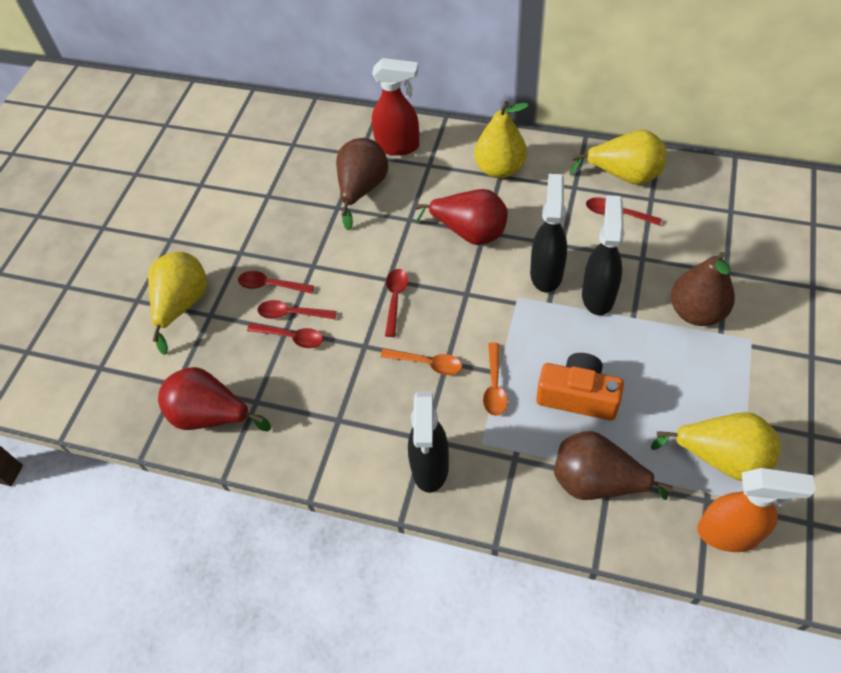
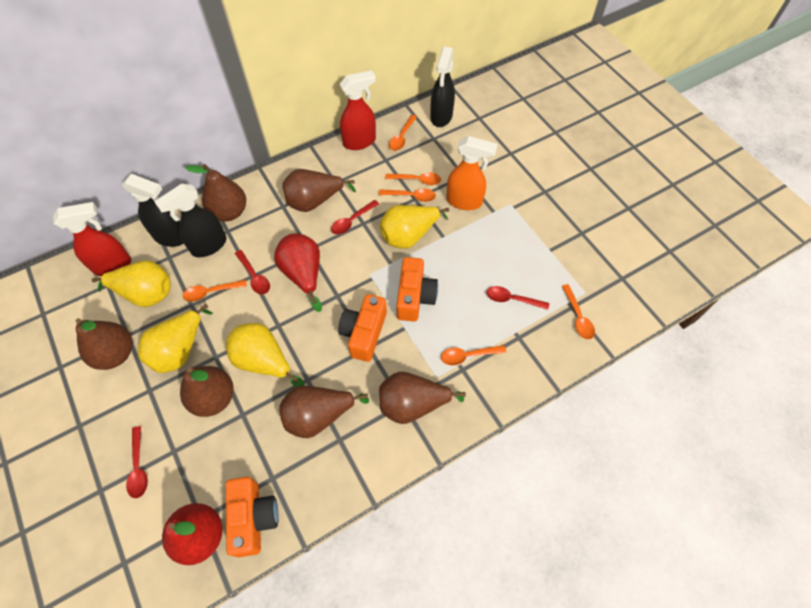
brown pear: 3 -> 6
orange camera: 1 -> 3
orange spoon: 2 -> 6
red spoon: 5 -> 4
red spray bottle: 1 -> 2

